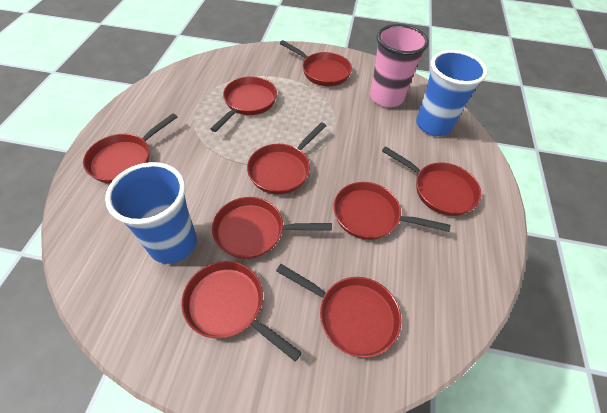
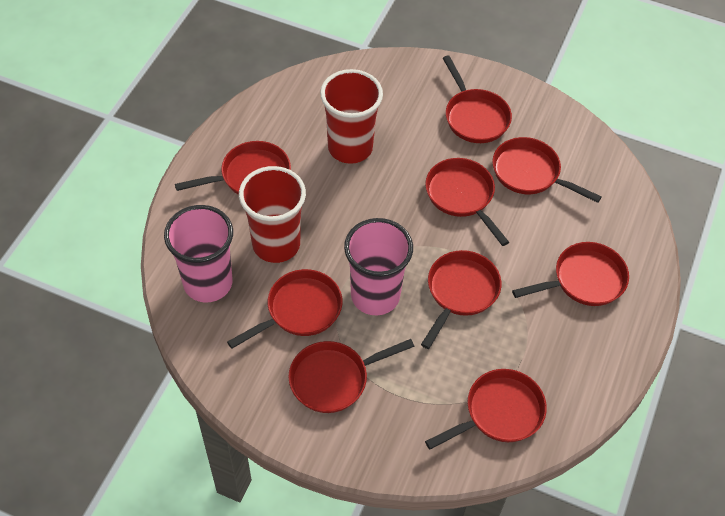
blue cup: 2 -> 0
pink cup: 1 -> 2
red cup: 0 -> 2

